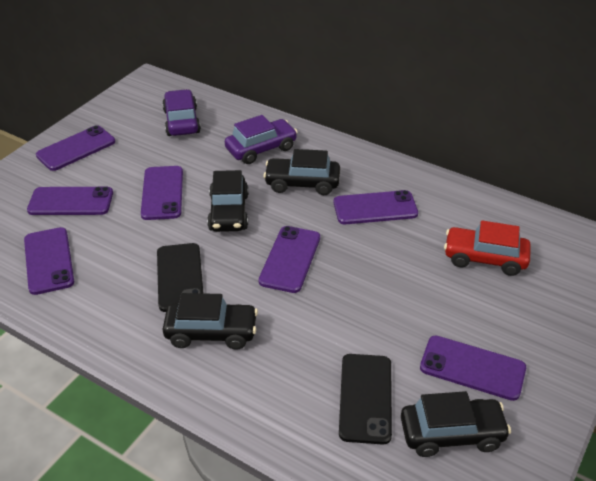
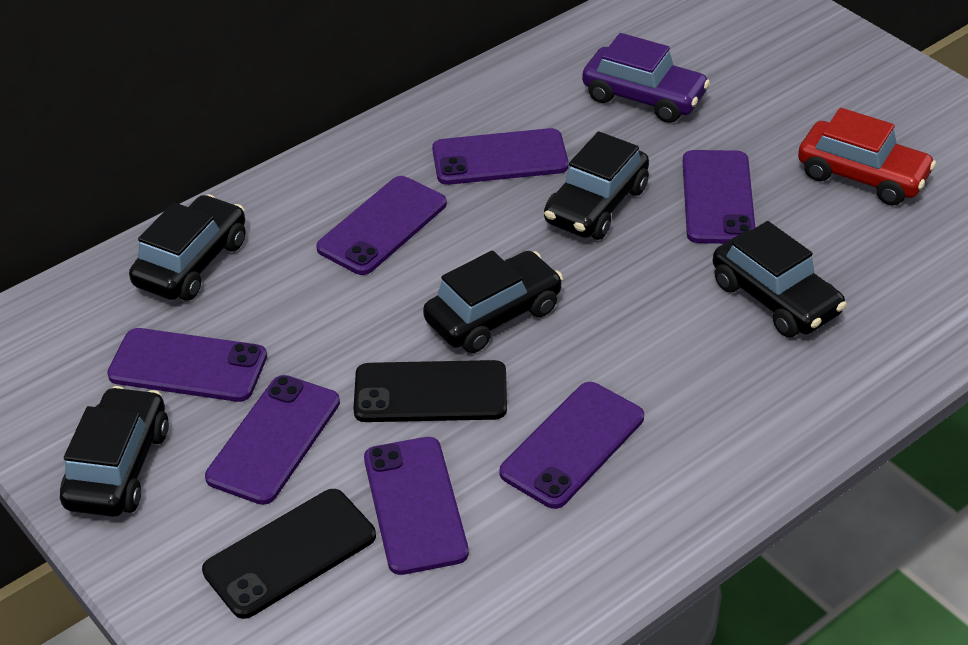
black car: 4 -> 5
purple car: 2 -> 1

